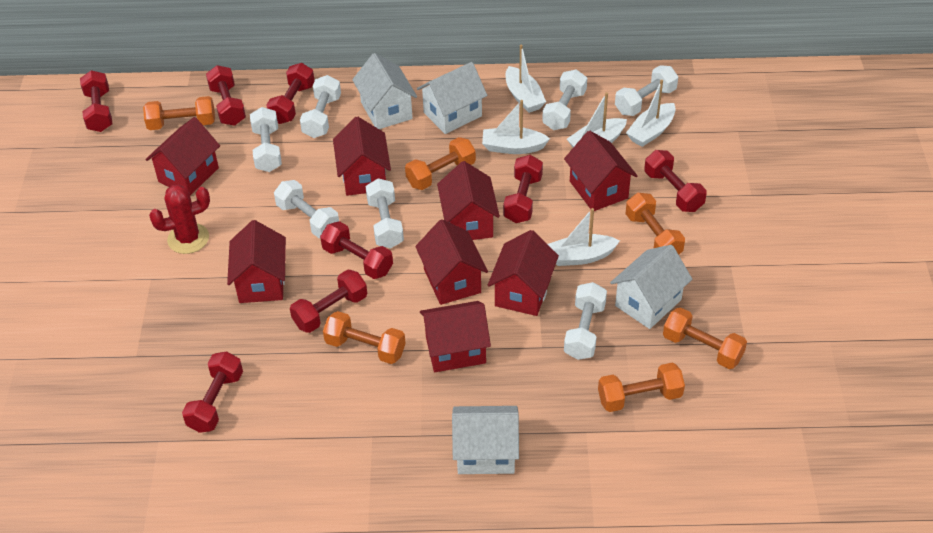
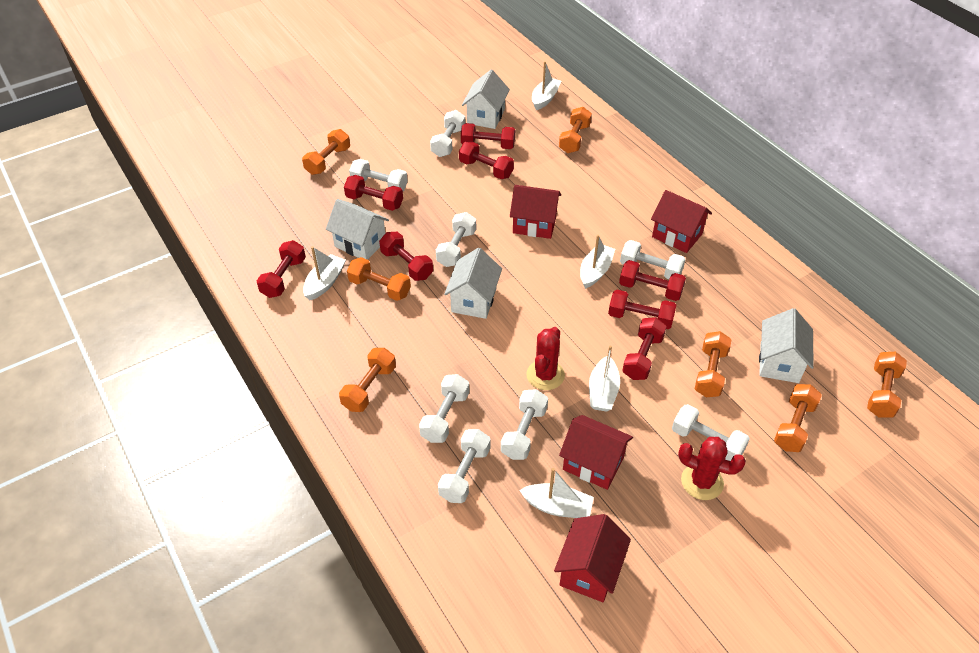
orange dumbbell: 6 -> 7
red cactus: 1 -> 2
red house: 8 -> 4
white dumbbell: 7 -> 8

